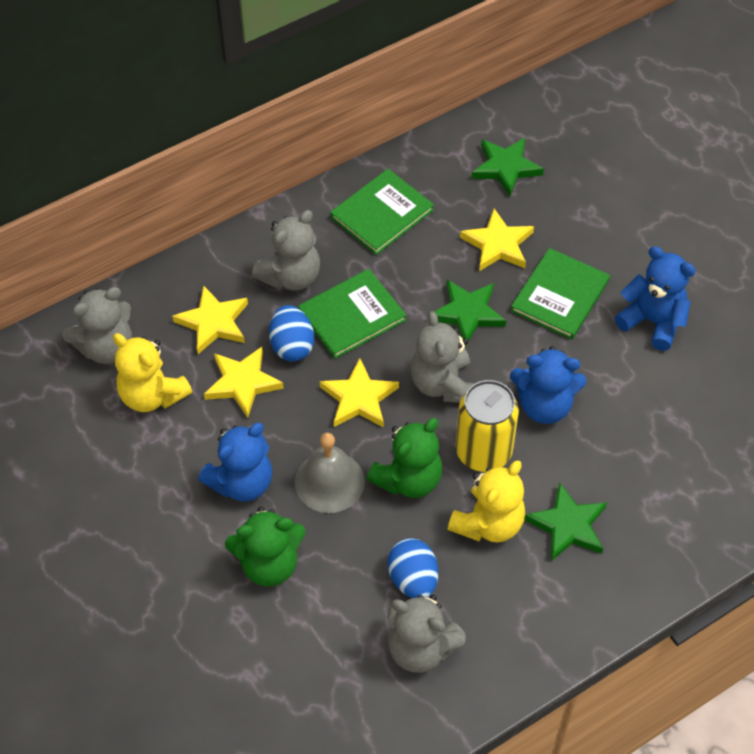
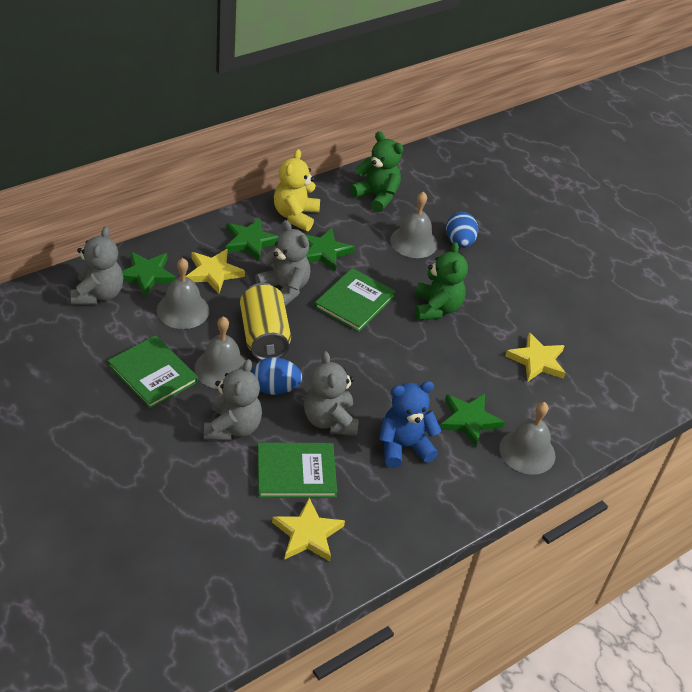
blue teddy bear: 3 -> 1
green star: 3 -> 4
grey bell: 1 -> 4
yellow star: 4 -> 3
yellow teddy bear: 2 -> 1

